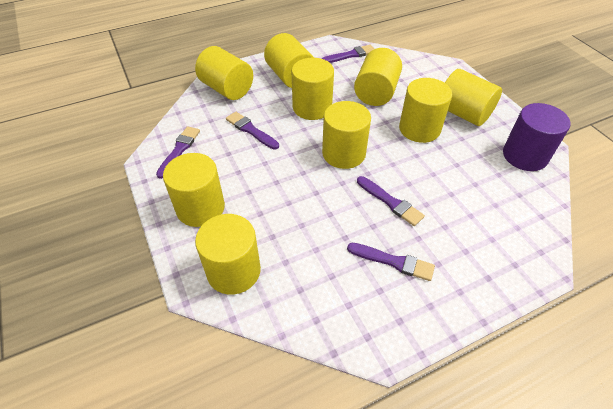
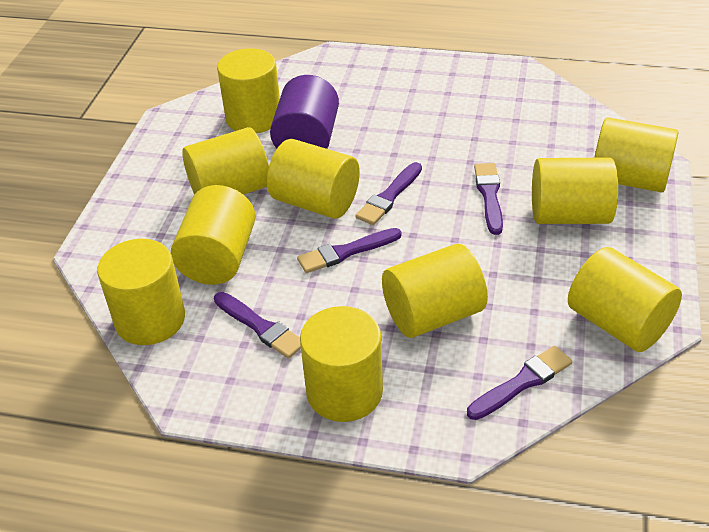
yellow cylinder: 9 -> 10

